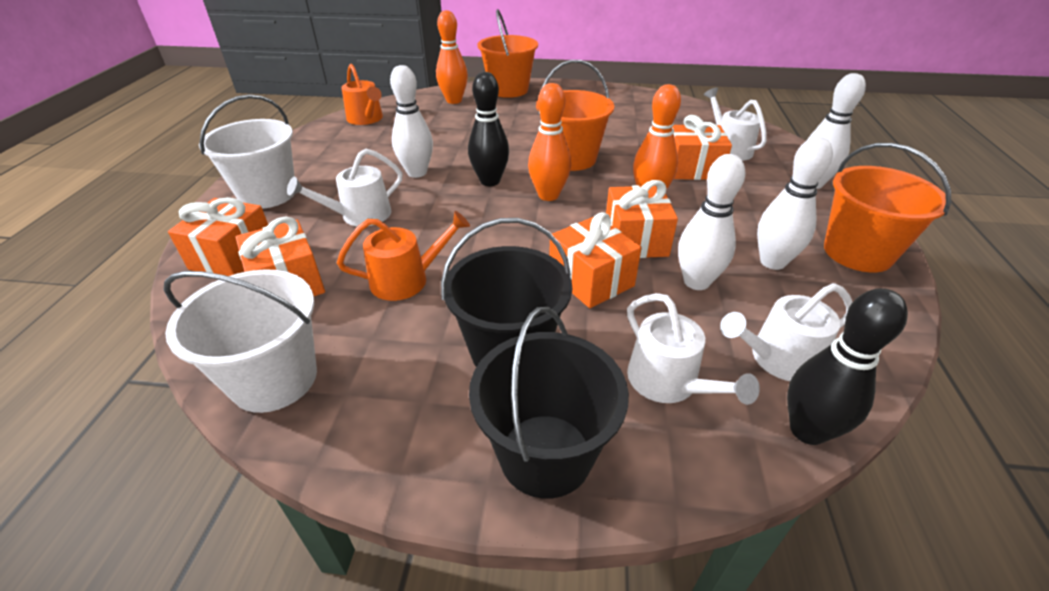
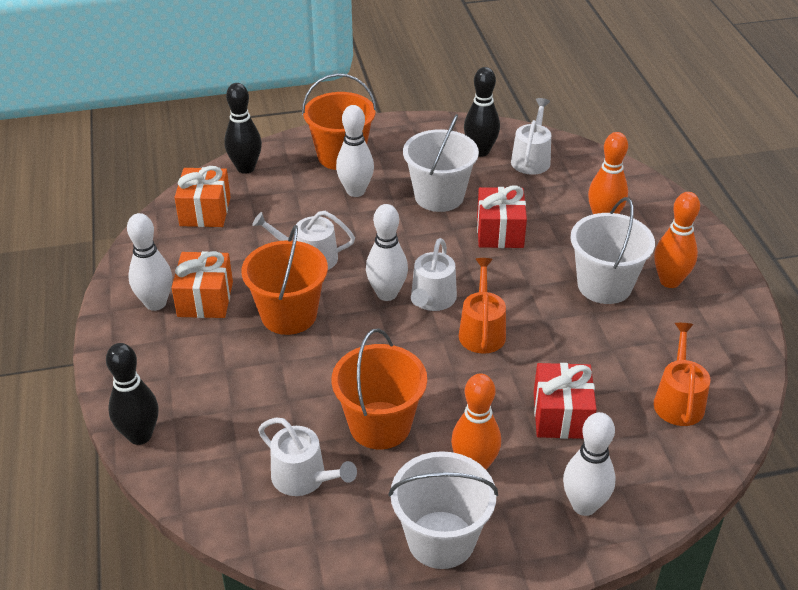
black bowling pin: 2 -> 3
black bucket: 2 -> 0
orange gift: 5 -> 2
red gift: 0 -> 2
white bucket: 2 -> 3

